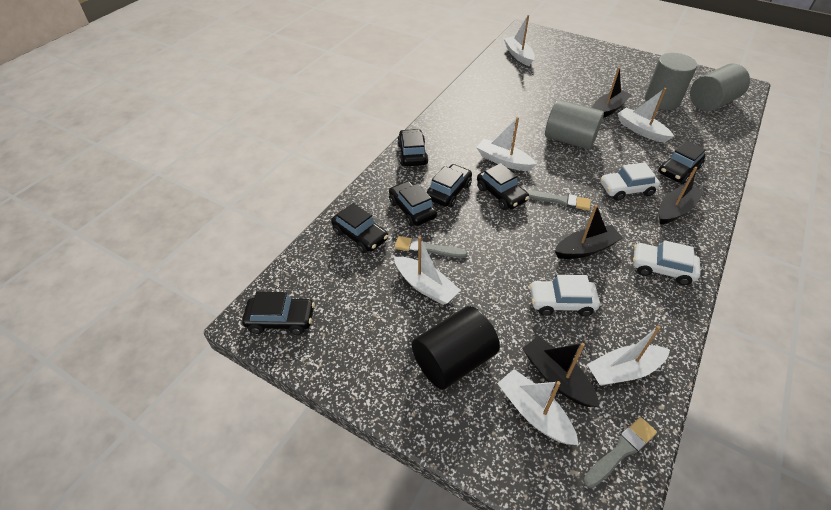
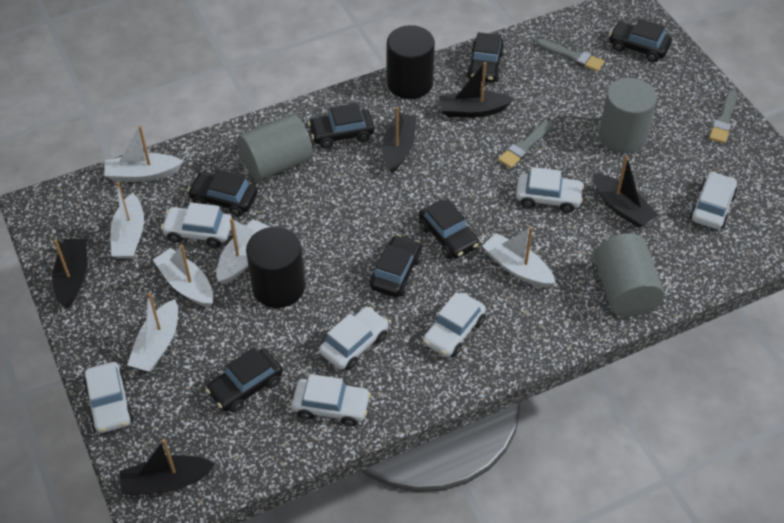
black boat: 4 -> 5
black cylinder: 1 -> 2
white car: 3 -> 7

